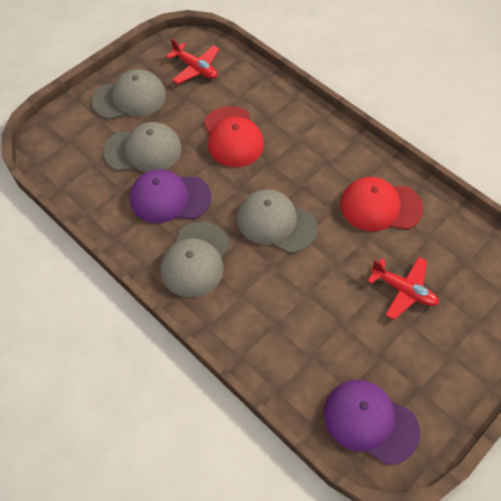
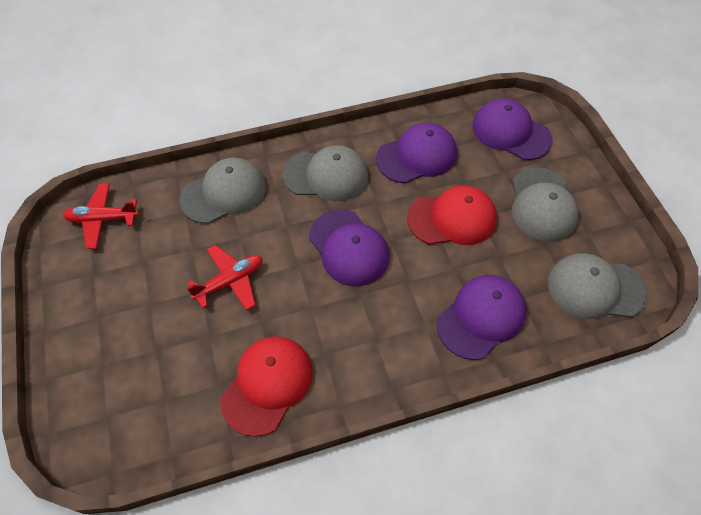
purple cap: 2 -> 4

